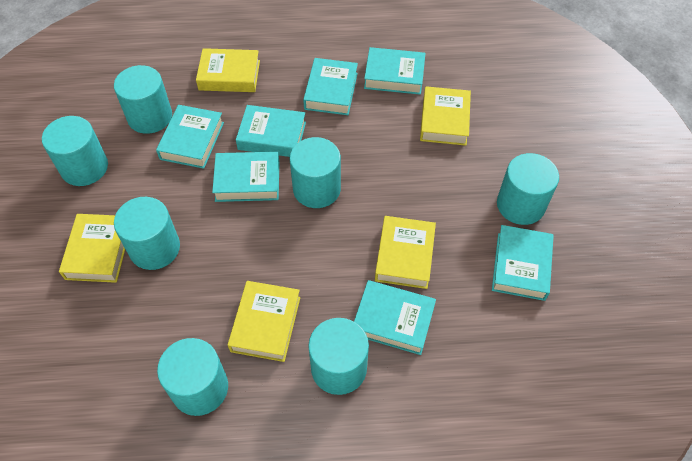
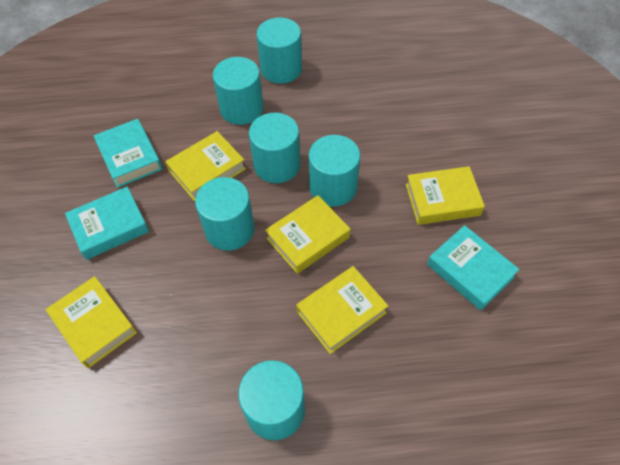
turquoise book: 7 -> 3
turquoise cylinder: 7 -> 6

